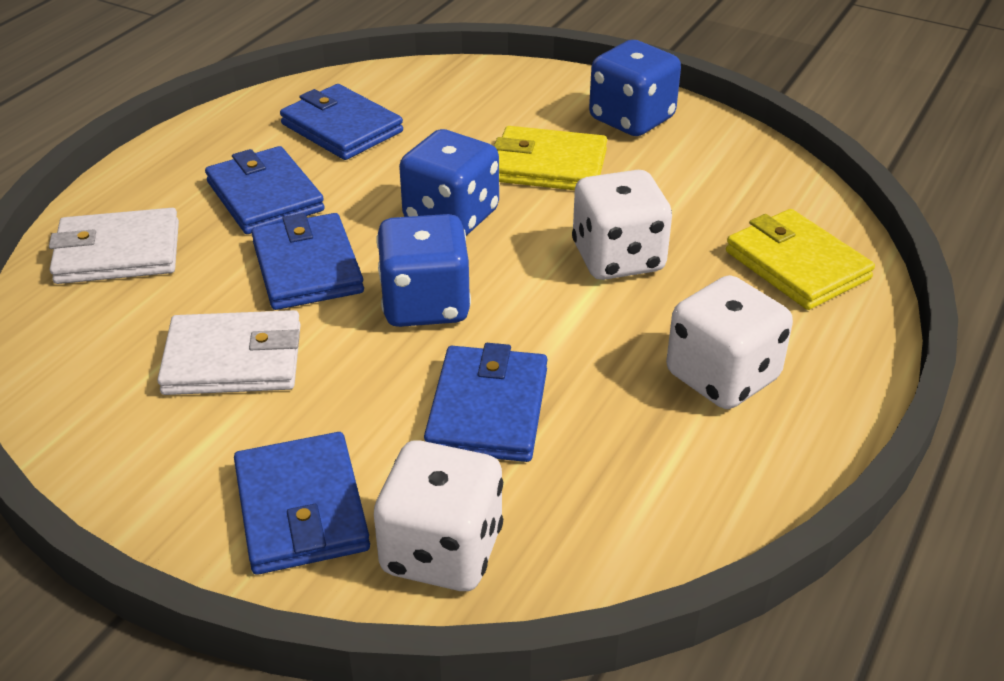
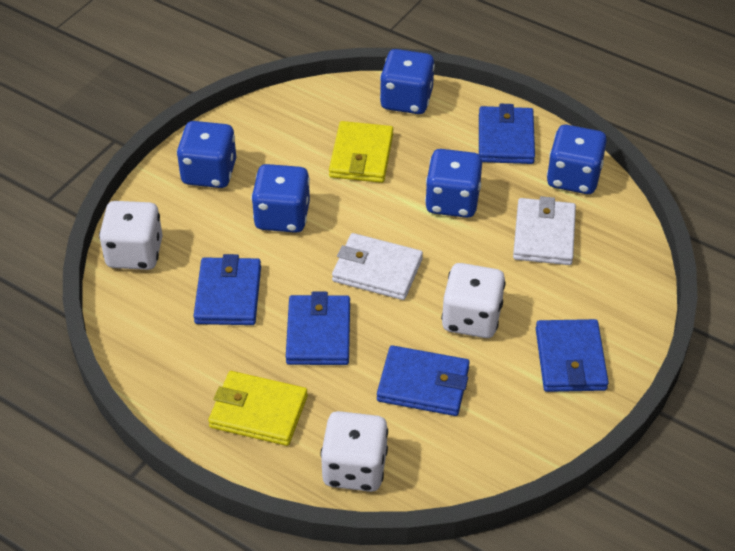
blue dice: 3 -> 5

